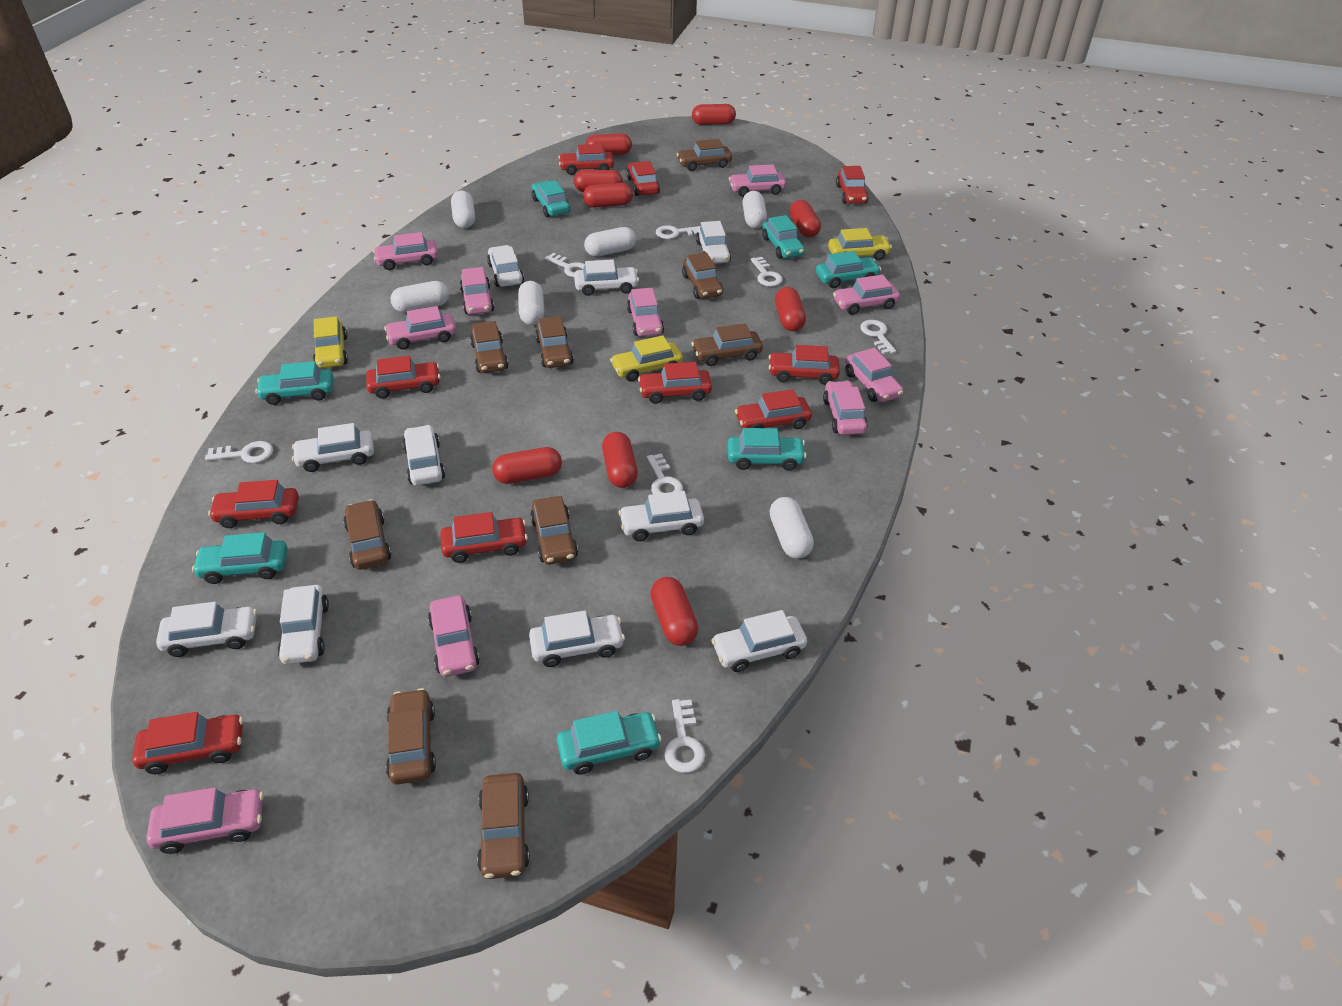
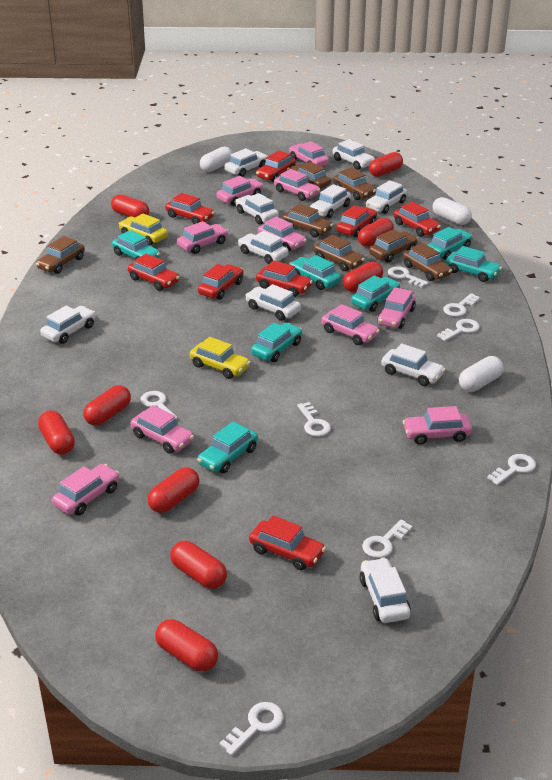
brown car: 9 -> 7
red car: 10 -> 8
white capsule: 6 -> 3
white key: 7 -> 8
yellow car: 3 -> 2

